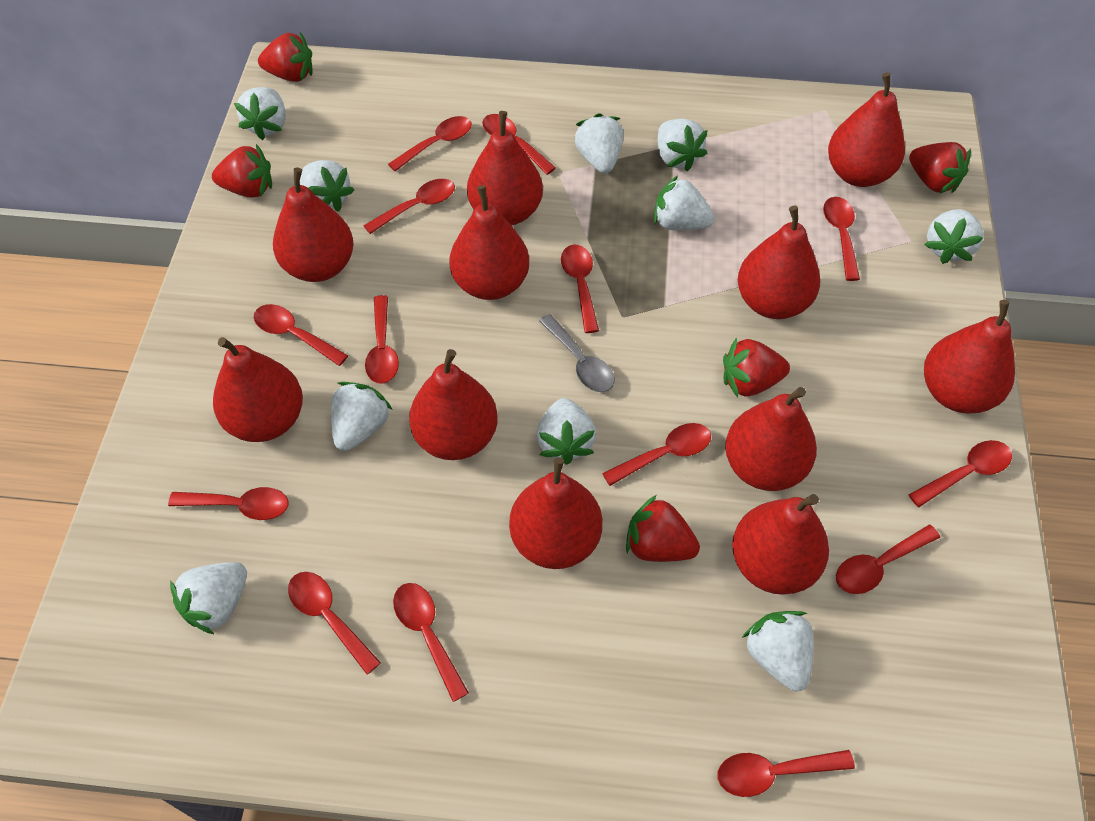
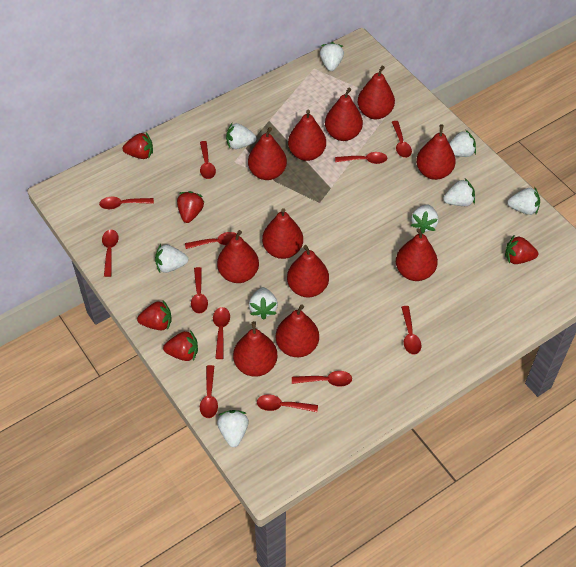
grey spoon: 1 -> 0
red spoon: 14 -> 12
white strawberry: 10 -> 9

